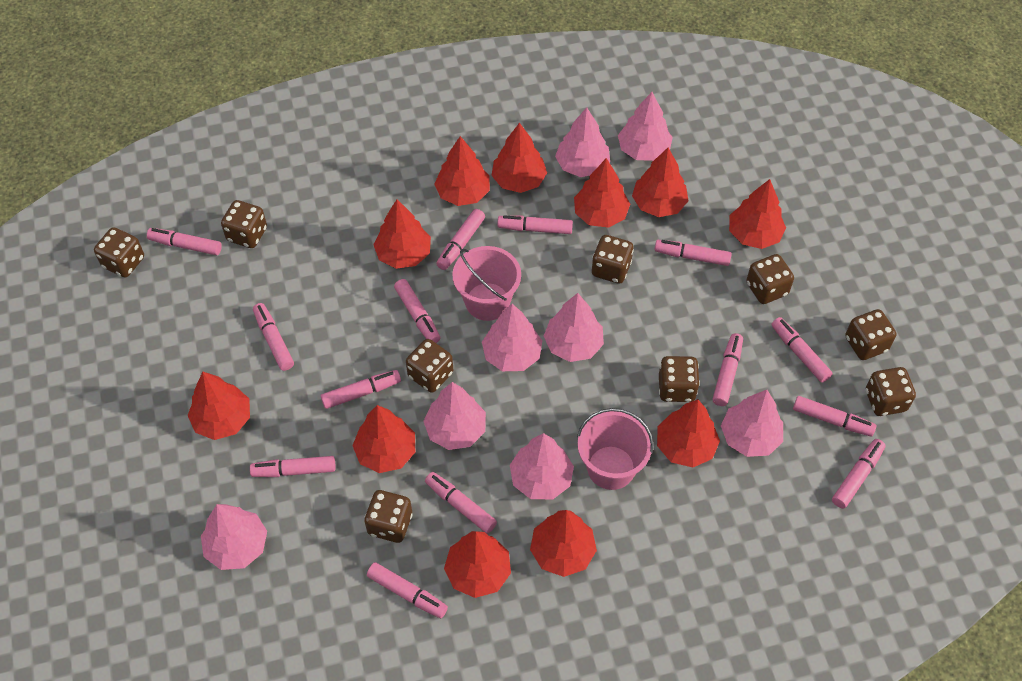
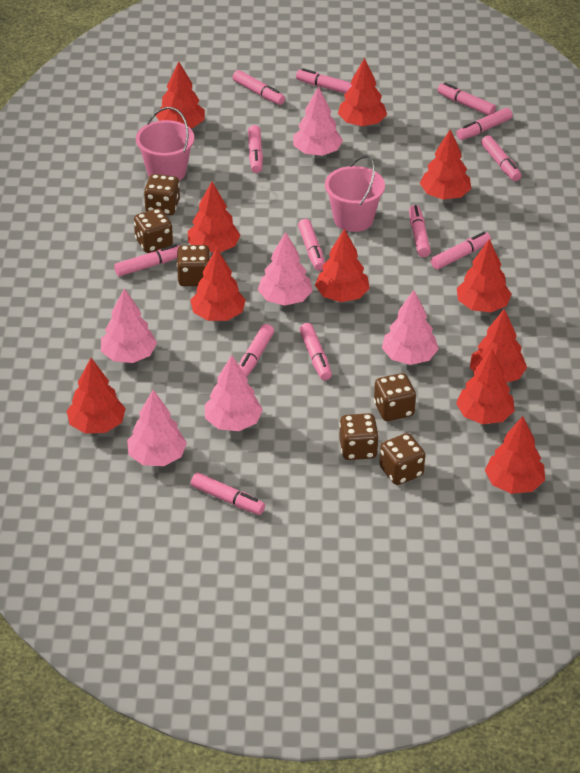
brown dice: 9 -> 6
pink marker: 14 -> 13
pink tree: 8 -> 6

